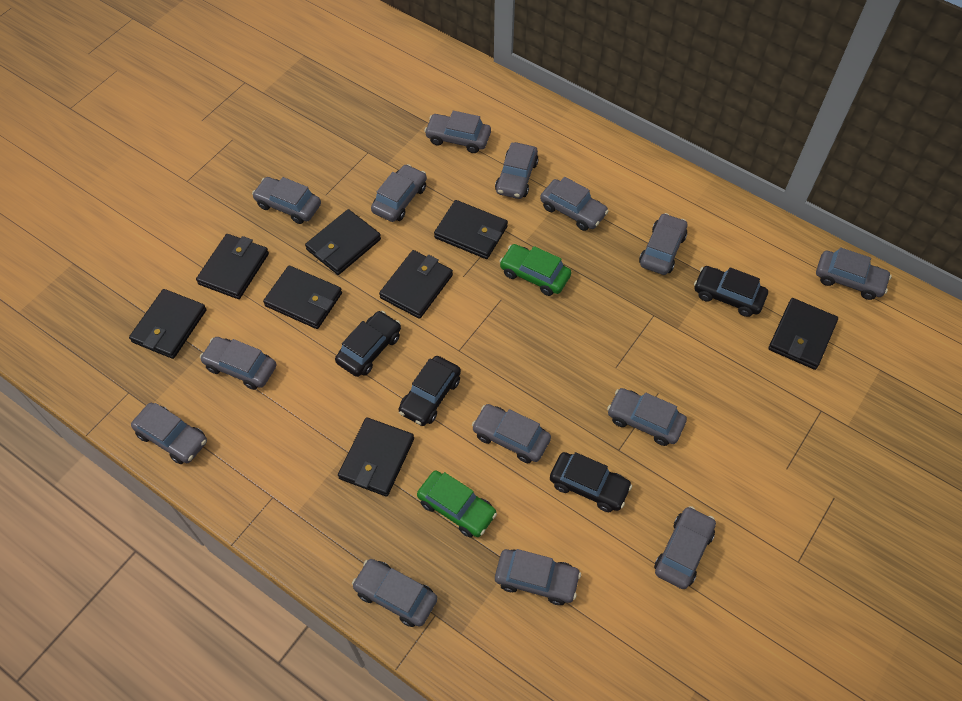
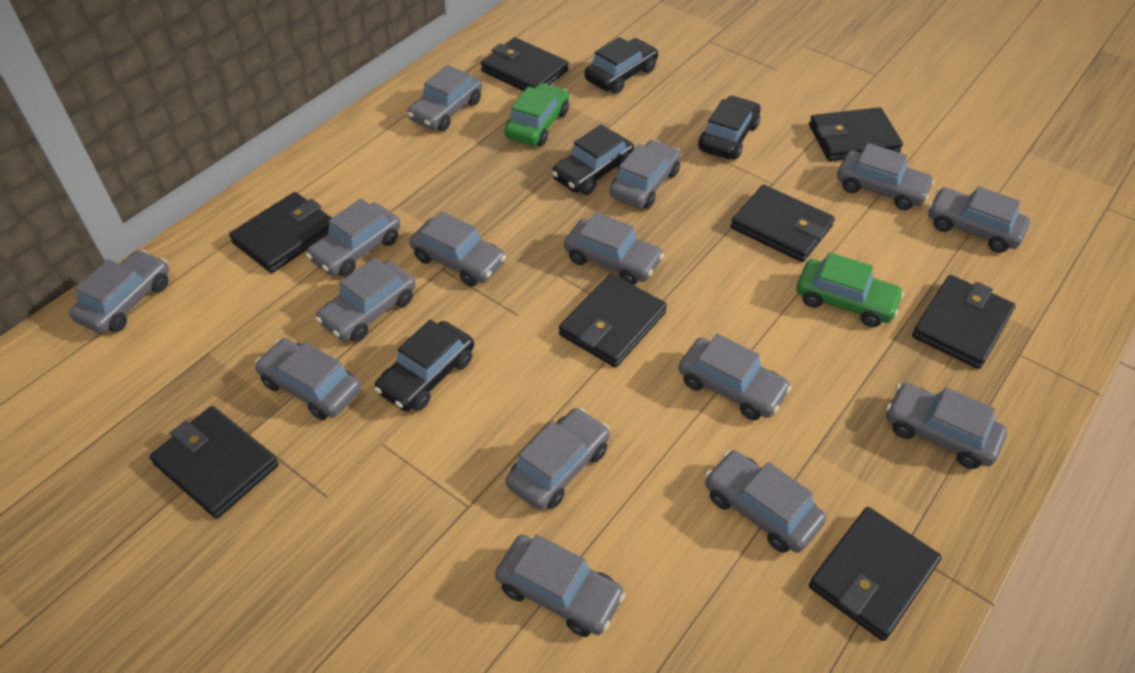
grey car: 14 -> 15

